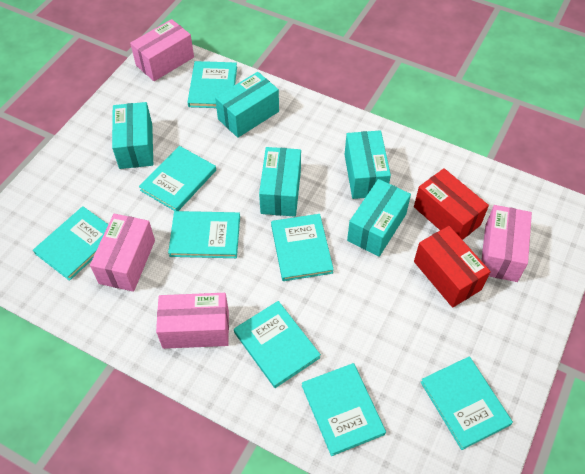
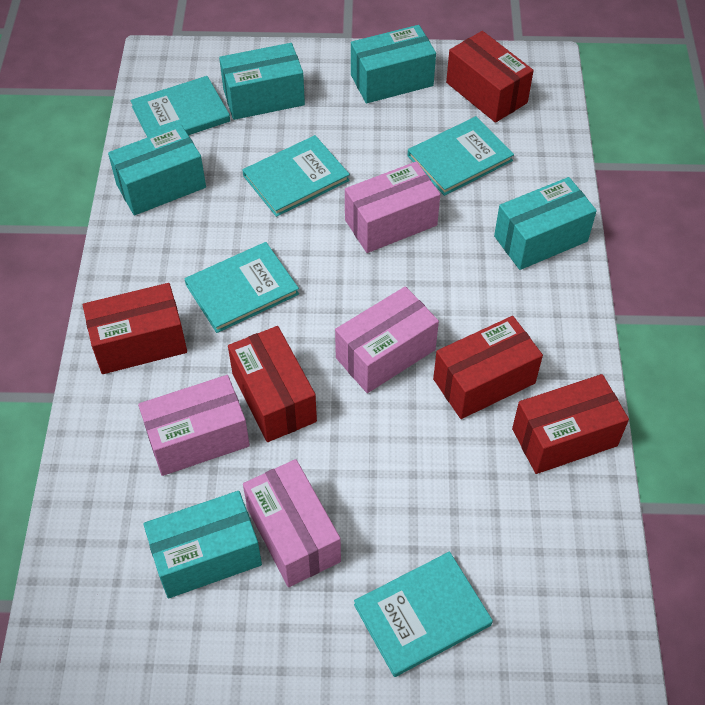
red box: 2 -> 5
turquoise book: 8 -> 5

